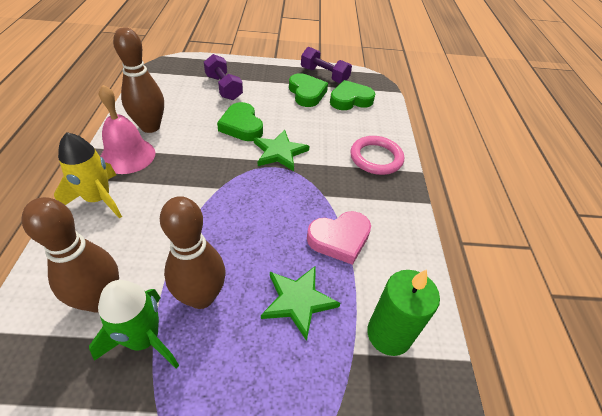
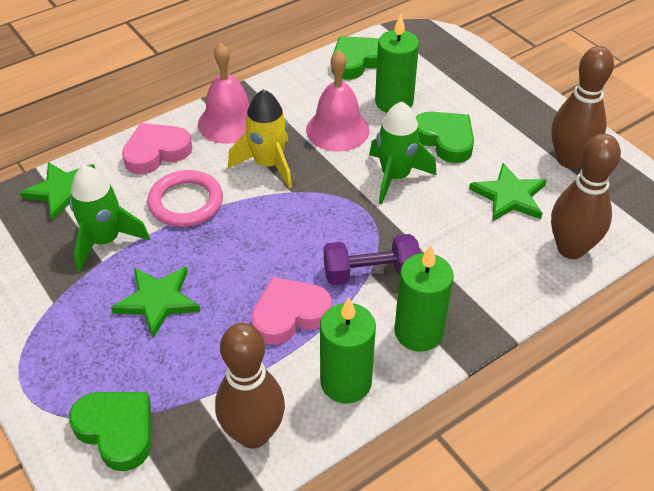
green candle: 1 -> 3
green rocket: 1 -> 2
green star: 2 -> 3
pink bell: 1 -> 2
pink heart: 1 -> 2
purple dumbbell: 2 -> 1

